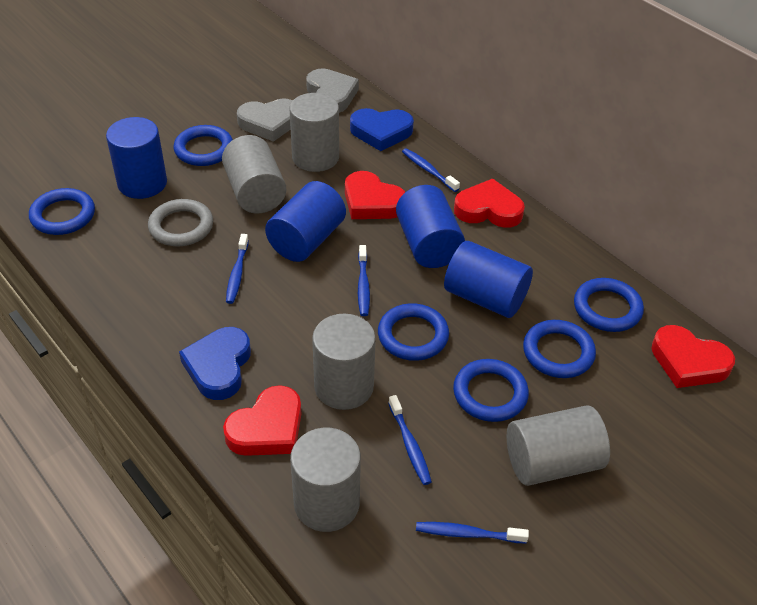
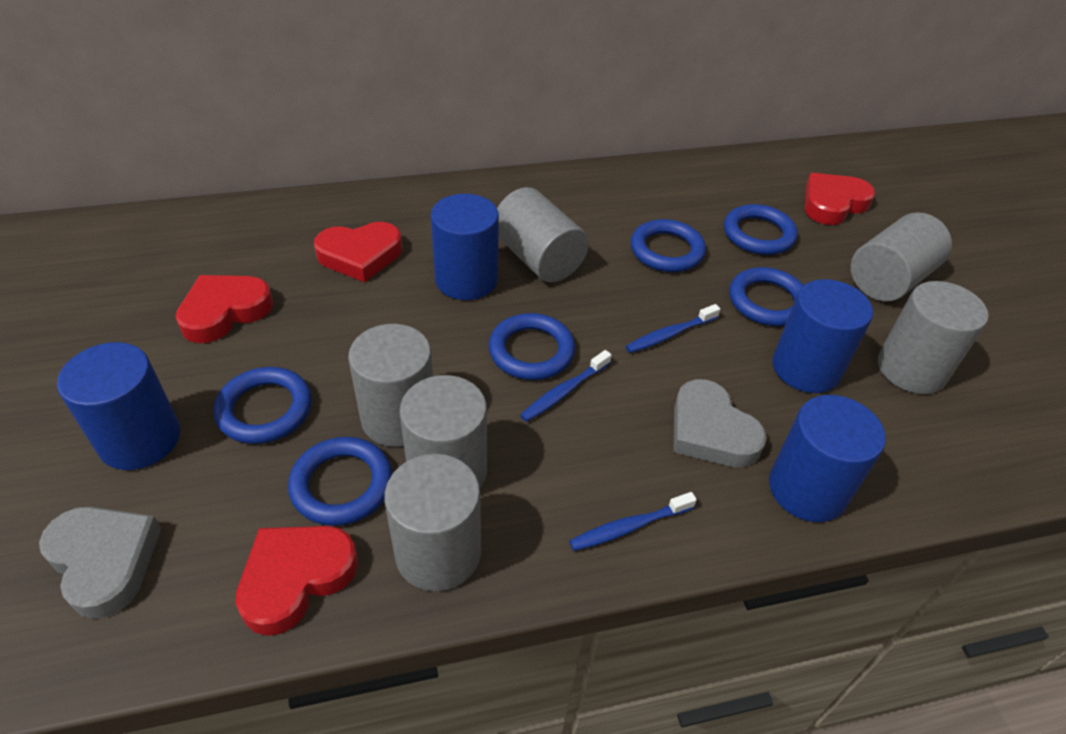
blue heart: 2 -> 0
blue toothbrush: 5 -> 3
grey cylinder: 5 -> 6
grey ring: 1 -> 0

